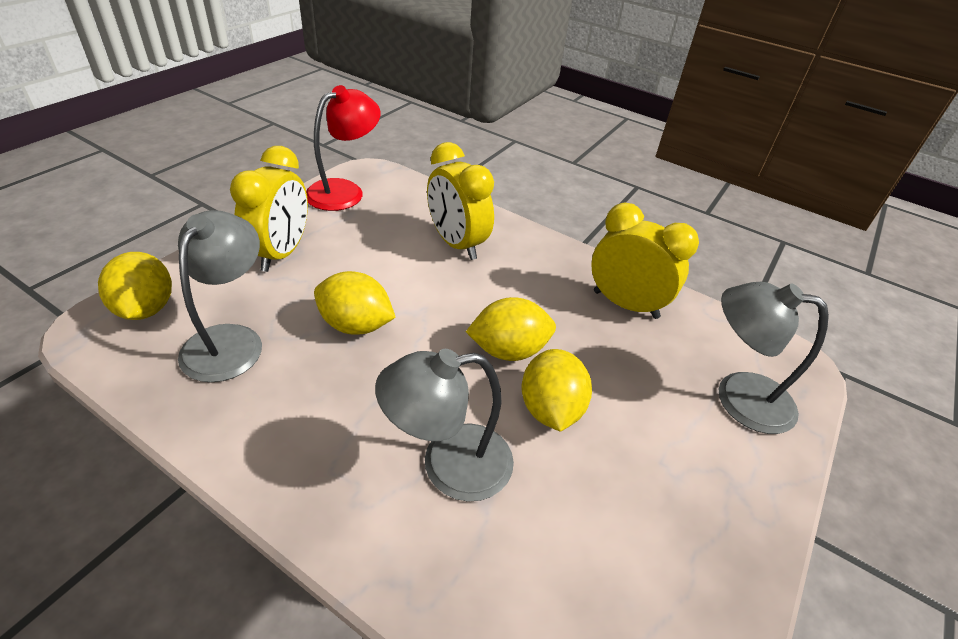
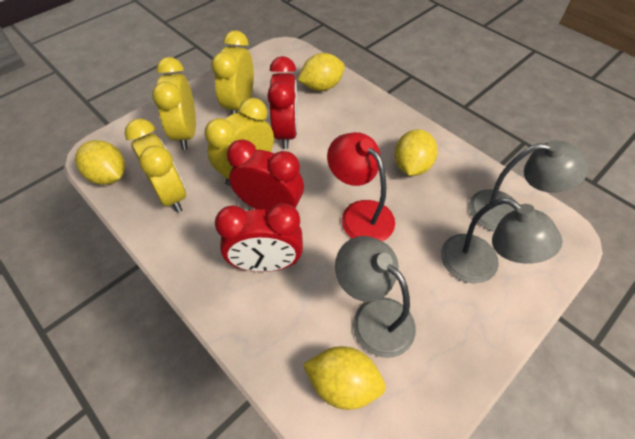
red clock: 0 -> 3
yellow clock: 3 -> 4

